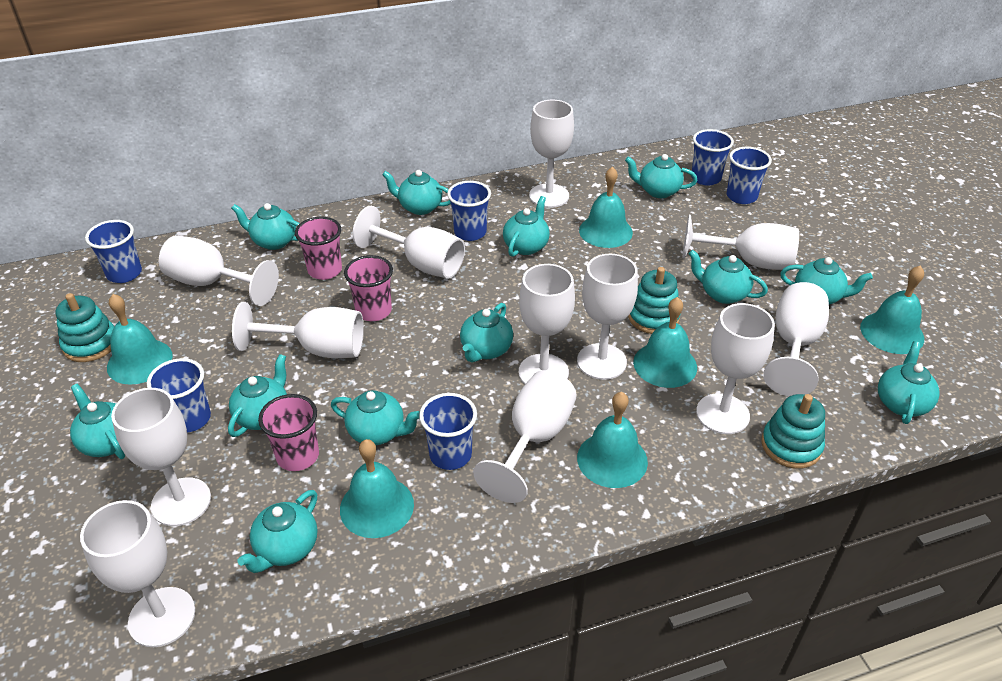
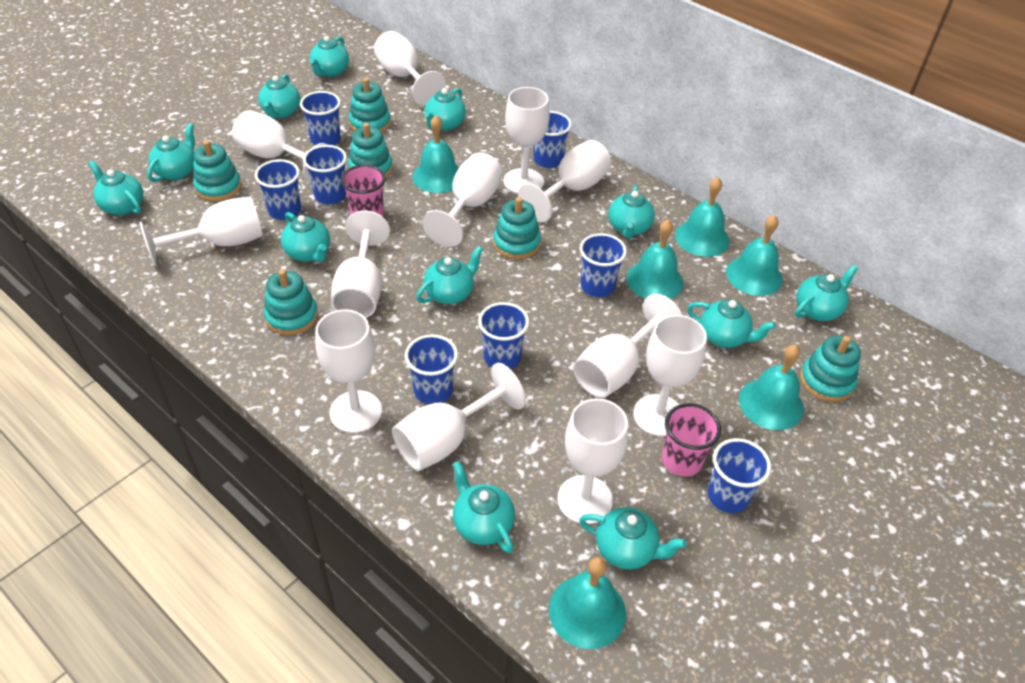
blue cup: 6 -> 8
pink cup: 3 -> 2
turquoise stacking toy: 3 -> 6

